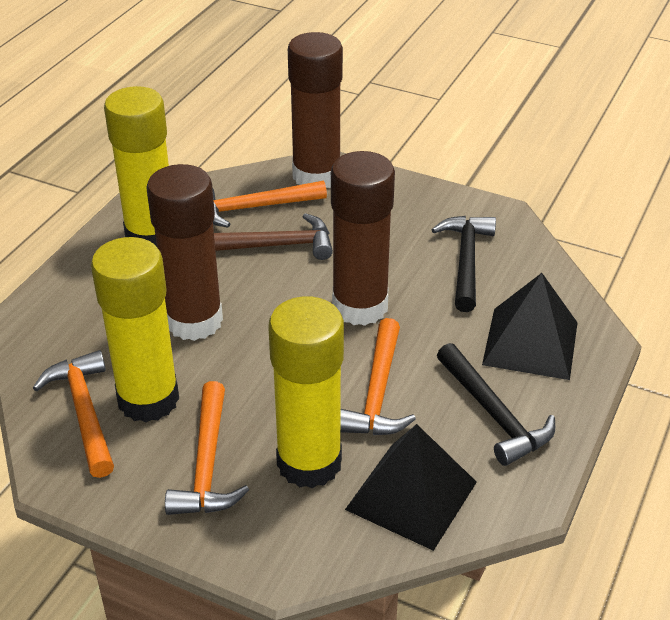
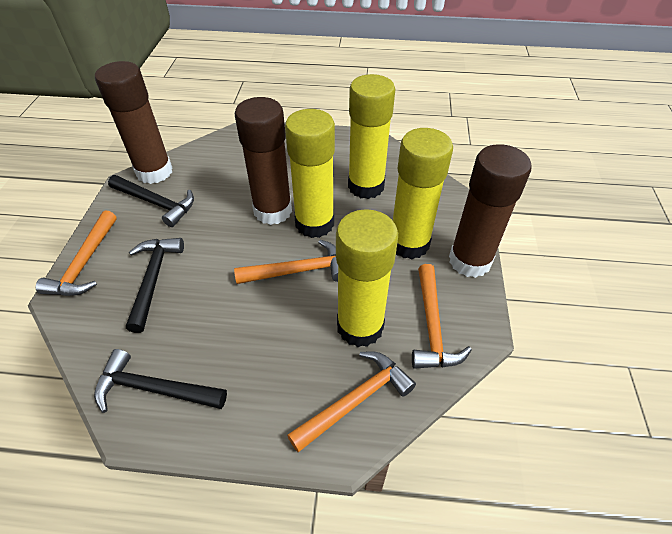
black hammer: 2 -> 3
black pyramid: 2 -> 0
brown hammer: 1 -> 0
yellow glue stick: 3 -> 4

